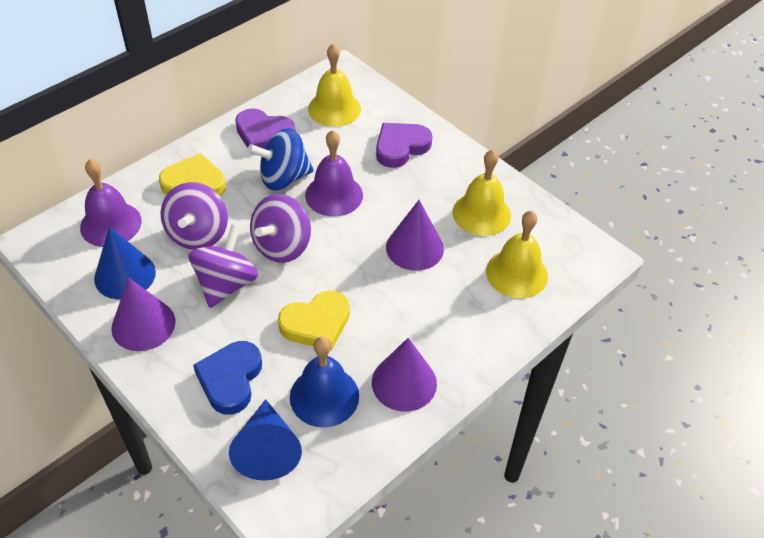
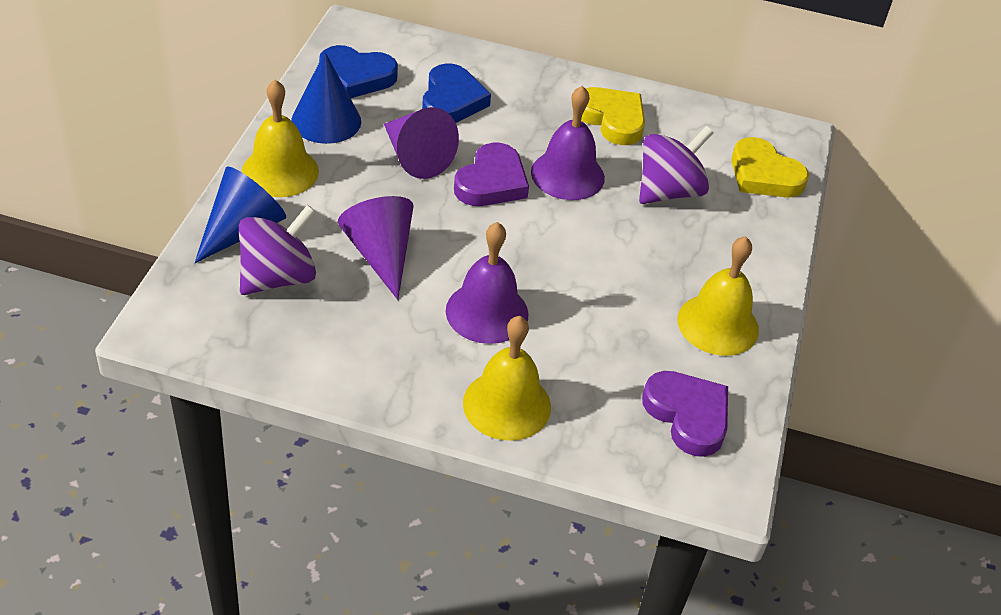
blue bell: 1 -> 0
blue heart: 1 -> 2
blue spinning top: 1 -> 0
purple cone: 3 -> 2
purple spinning top: 3 -> 2

